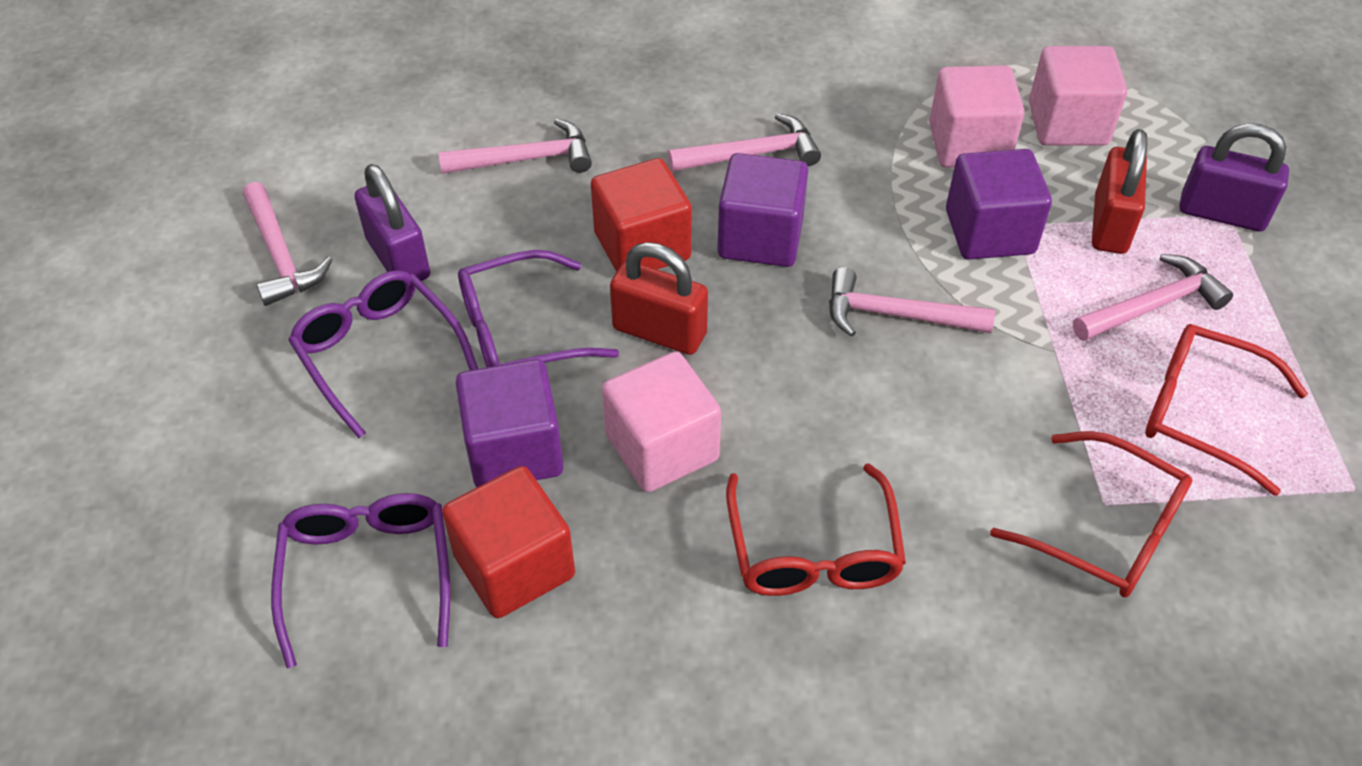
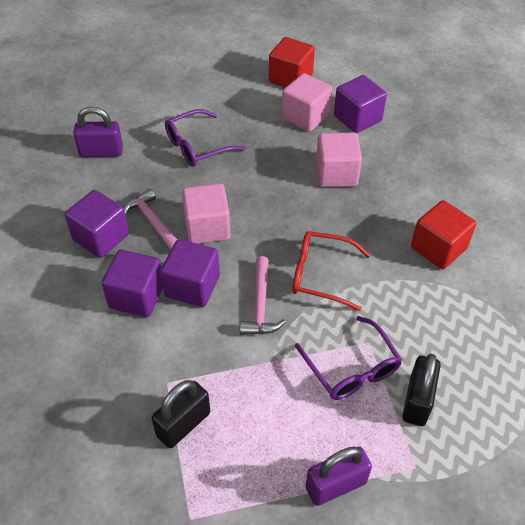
black padlock: 0 -> 2
pink hammer: 5 -> 2
purple cube: 3 -> 4
purple glasses: 3 -> 2
red glasses: 3 -> 1
red padlock: 2 -> 0

